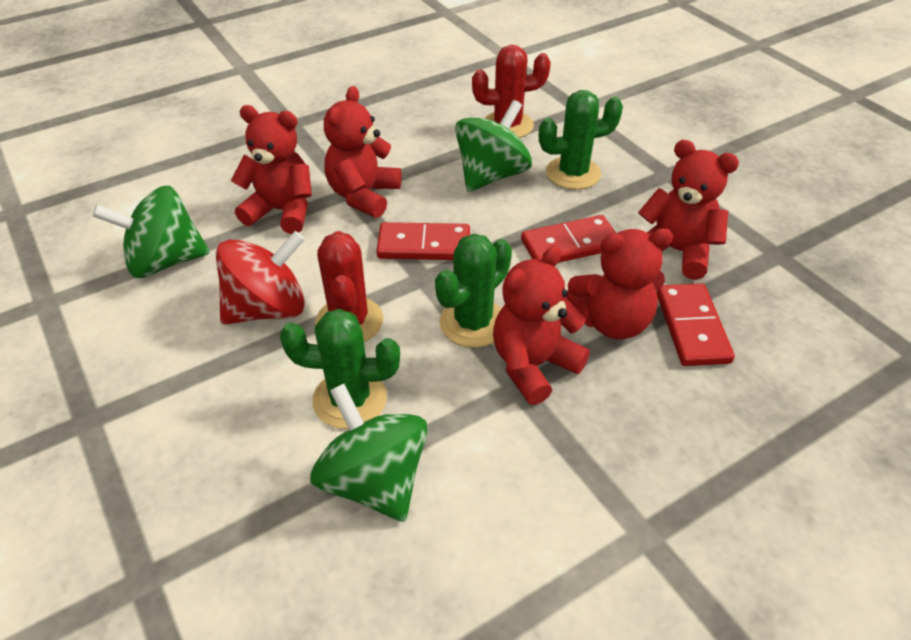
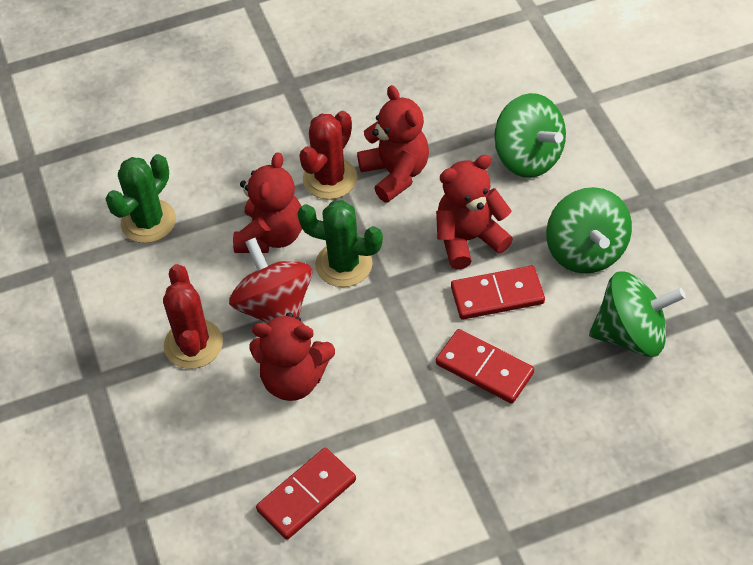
green cactus: 3 -> 2
red teddy bear: 5 -> 4

